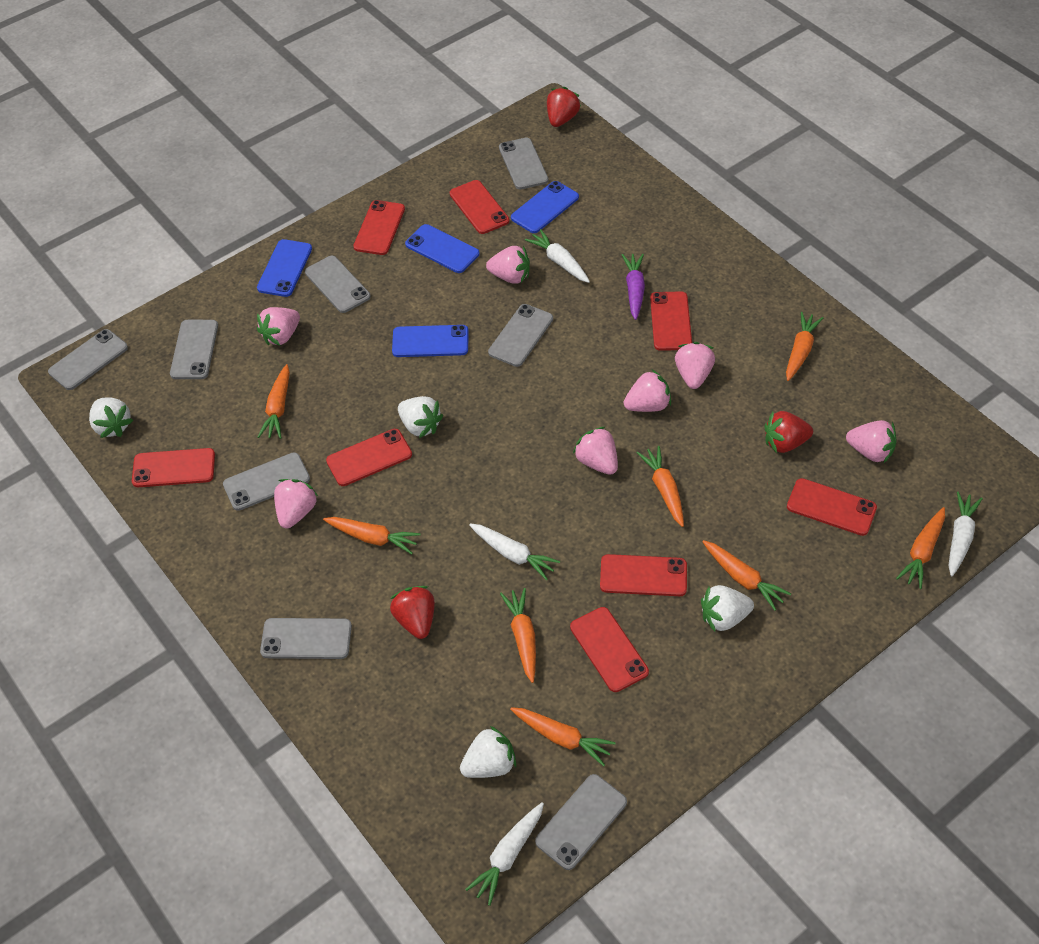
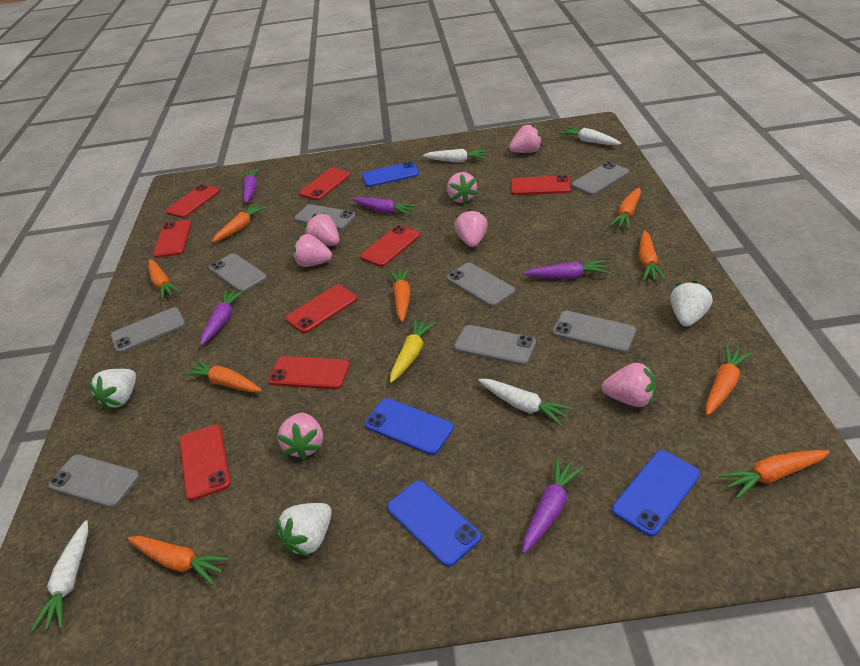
orange carrot: 8 -> 9
purple carrot: 1 -> 5
red strawberry: 3 -> 0
white strawberry: 4 -> 3
yellow carrot: 0 -> 1

